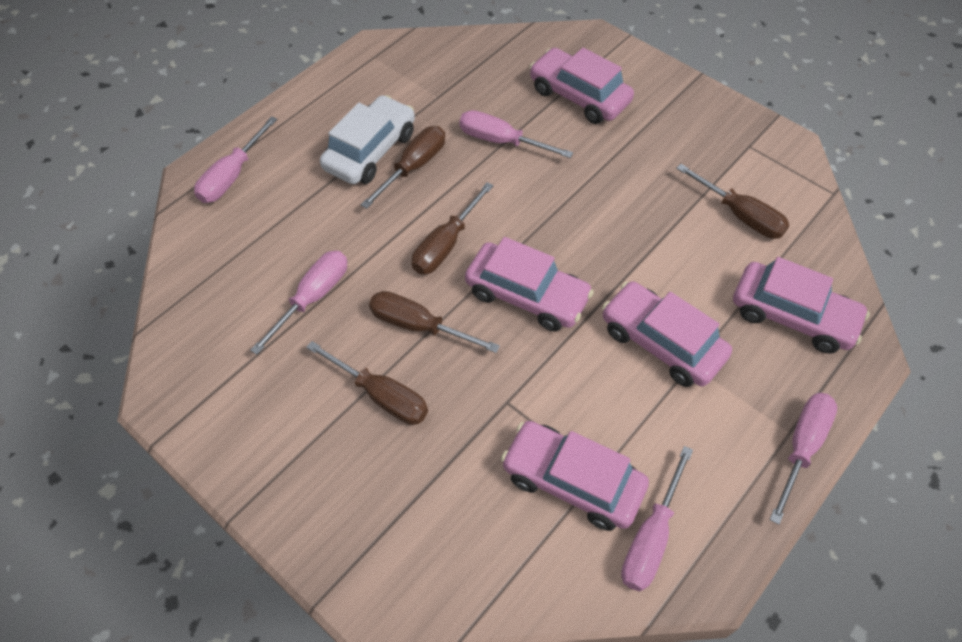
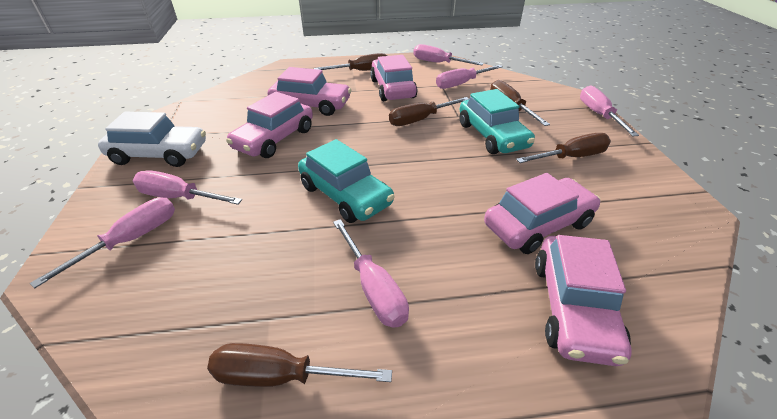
pink screwdriver: 5 -> 6
turquoise car: 0 -> 2

